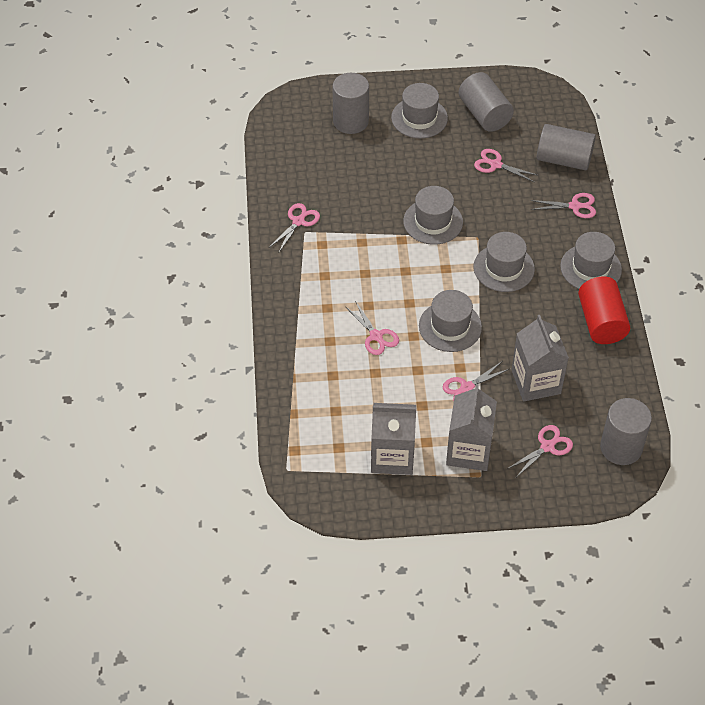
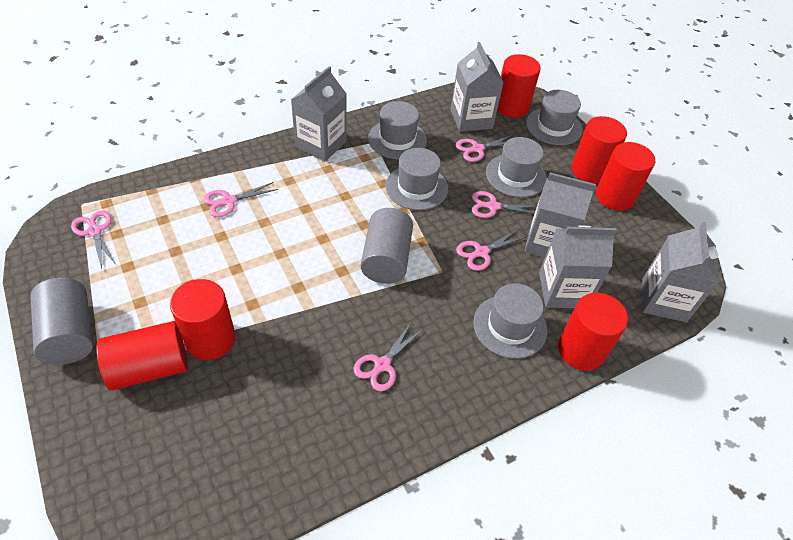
grey carton: 3 -> 5
grey cylinder: 4 -> 2
red cylinder: 1 -> 6

